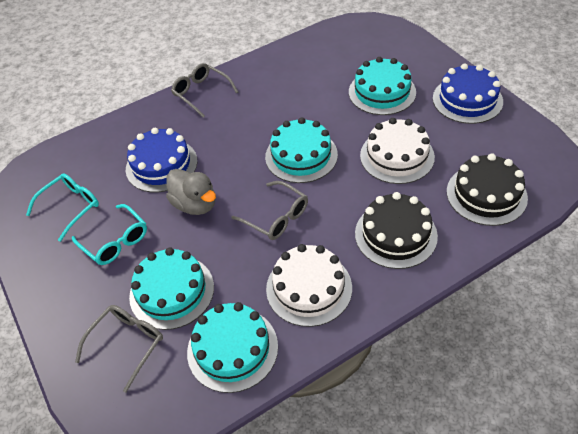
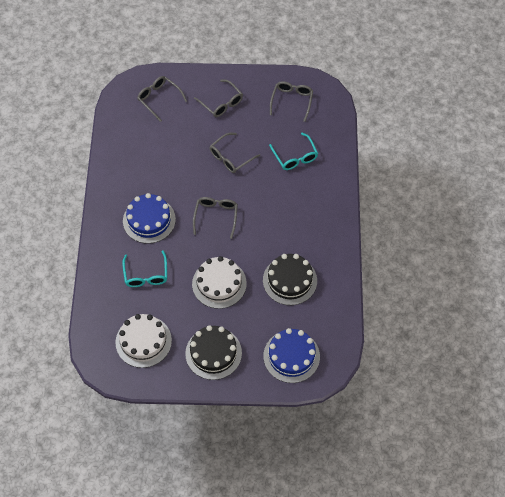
grey duck: 1 -> 0
grey glasses: 3 -> 5
turquoise cake: 4 -> 0

